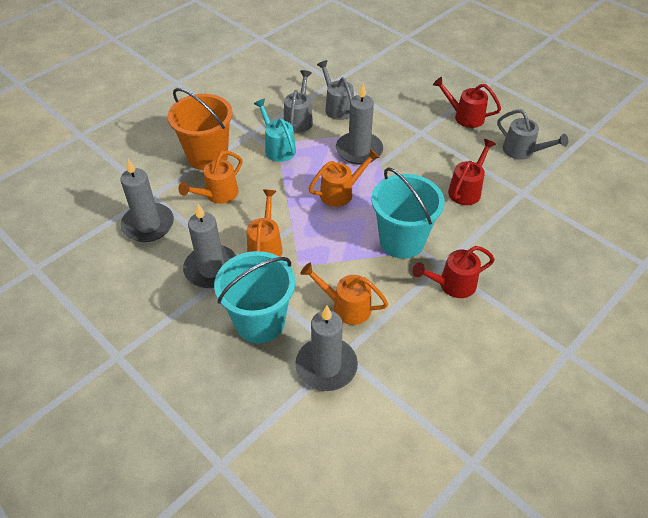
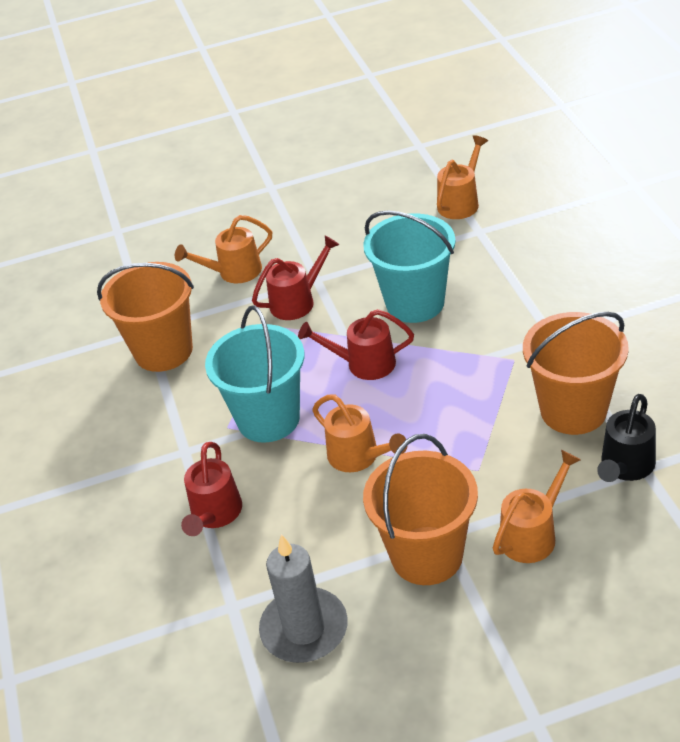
black watering can: 0 -> 1
grey candle: 4 -> 1
grey watering can: 3 -> 0
orange bucket: 1 -> 3
turquoise watering can: 1 -> 0

